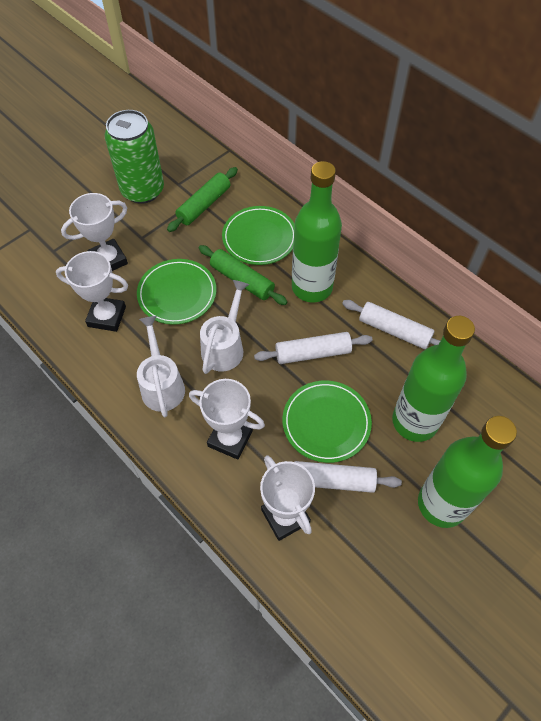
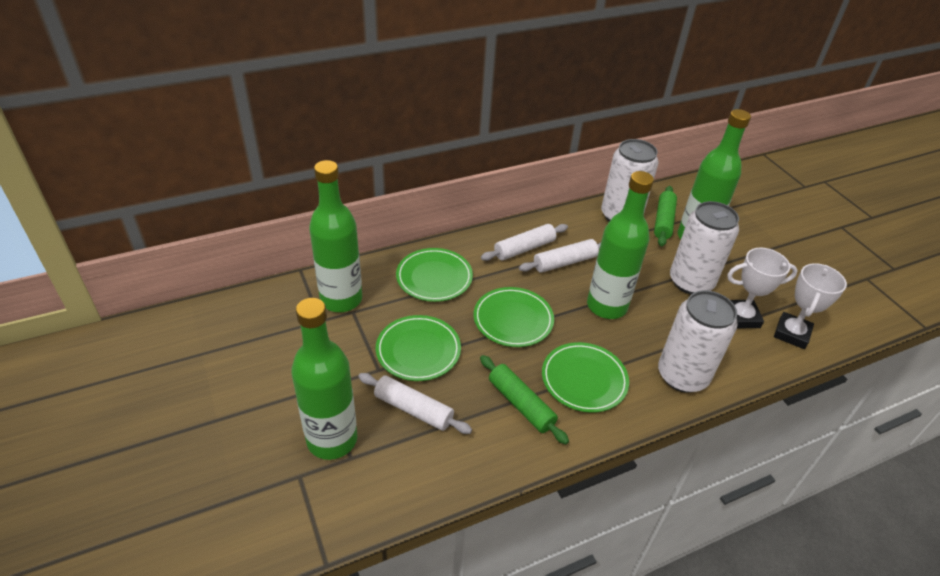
green bottle: 3 -> 4
green can: 1 -> 0
green plate: 3 -> 4
white can: 0 -> 3
white trophy: 4 -> 2
white watering can: 2 -> 0

